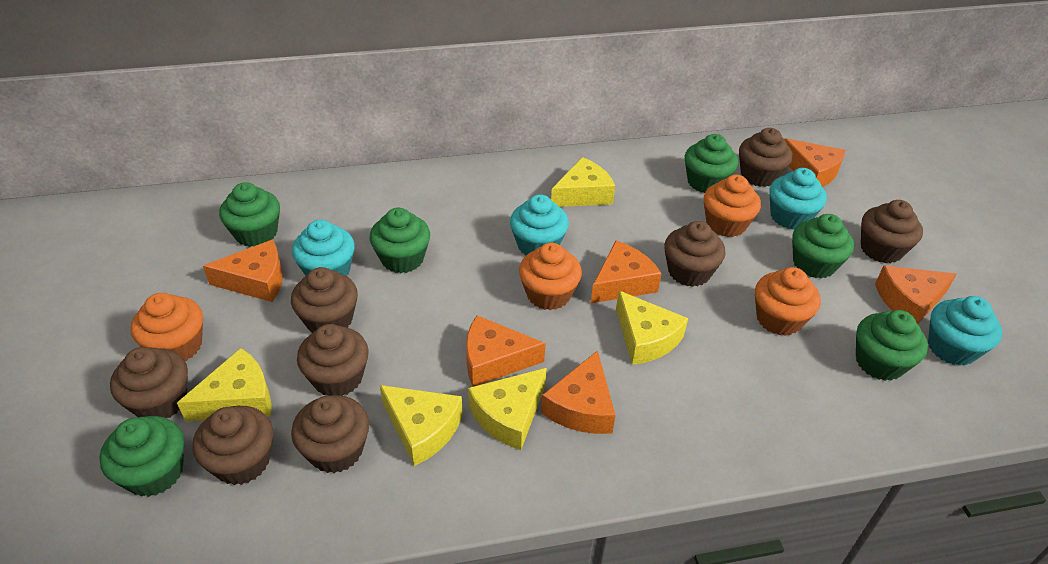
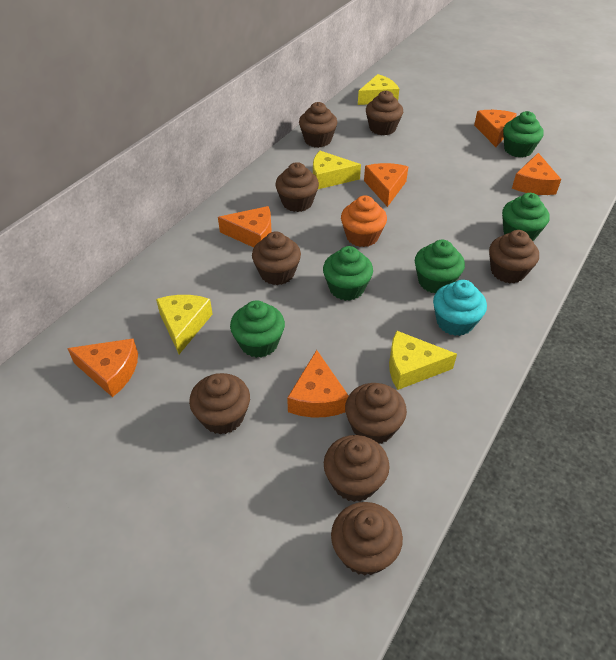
brown cupcake: 8 -> 9
green cupcake: 6 -> 5
orange cupcake: 4 -> 1
turquoise cupcake: 4 -> 1
yellow cheese: 5 -> 4

